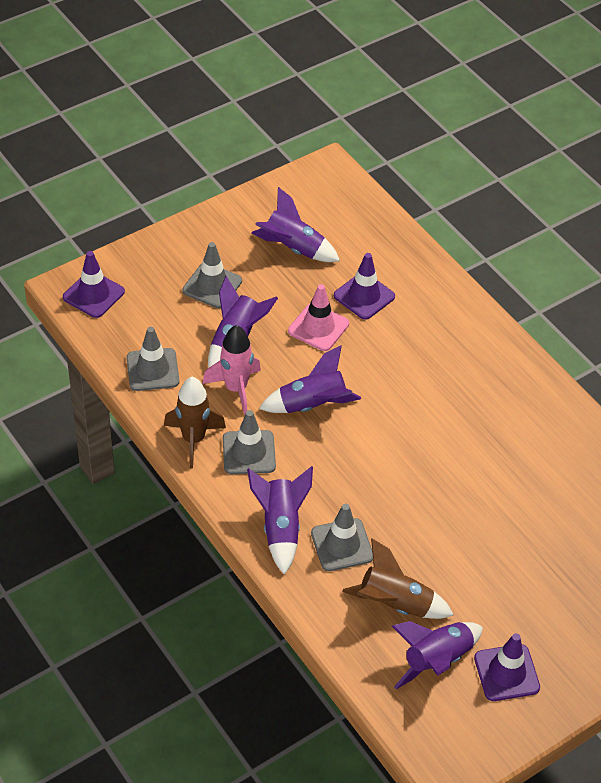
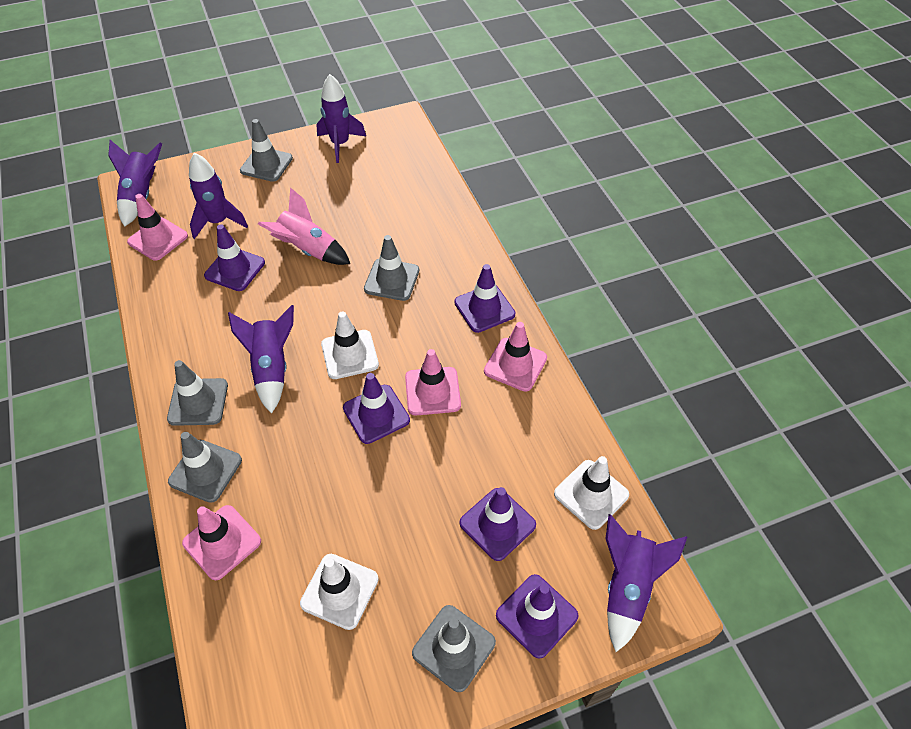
brown rocket: 2 -> 0
grey traffic cone: 4 -> 5
pink traffic cone: 1 -> 4
purple traffic cone: 3 -> 5
white traffic cone: 0 -> 3

